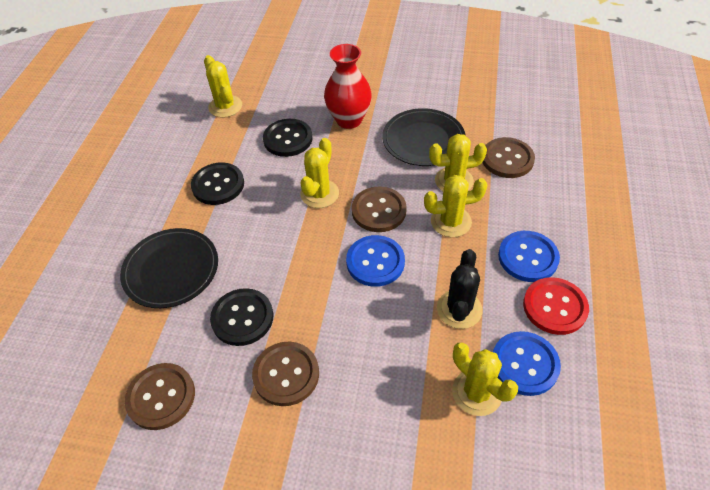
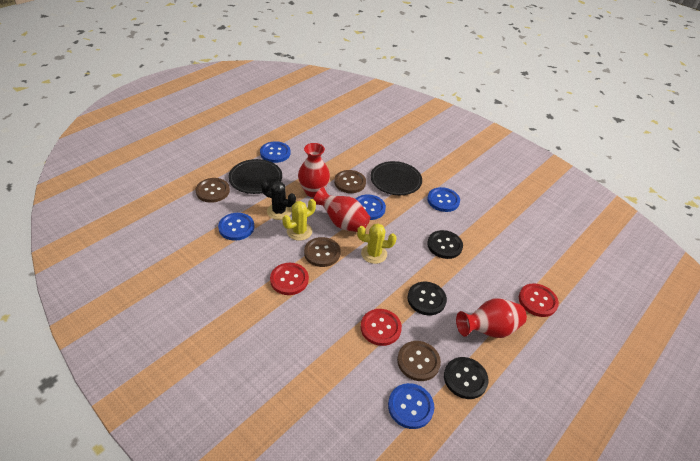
blue button: 3 -> 5
red button: 1 -> 3
red vase: 1 -> 3
yellow cactus: 5 -> 2

